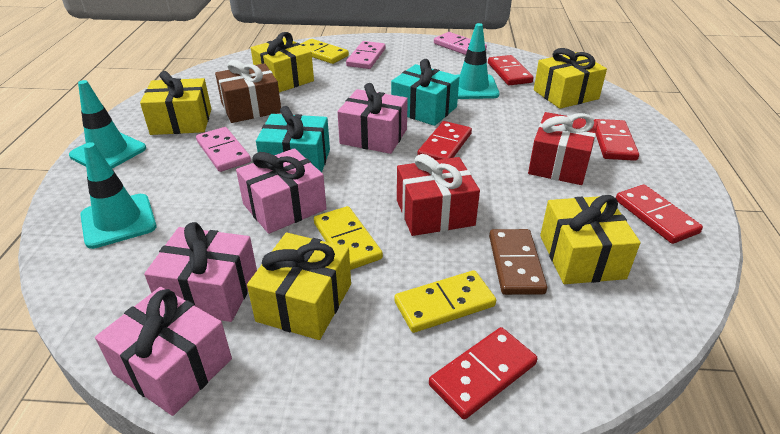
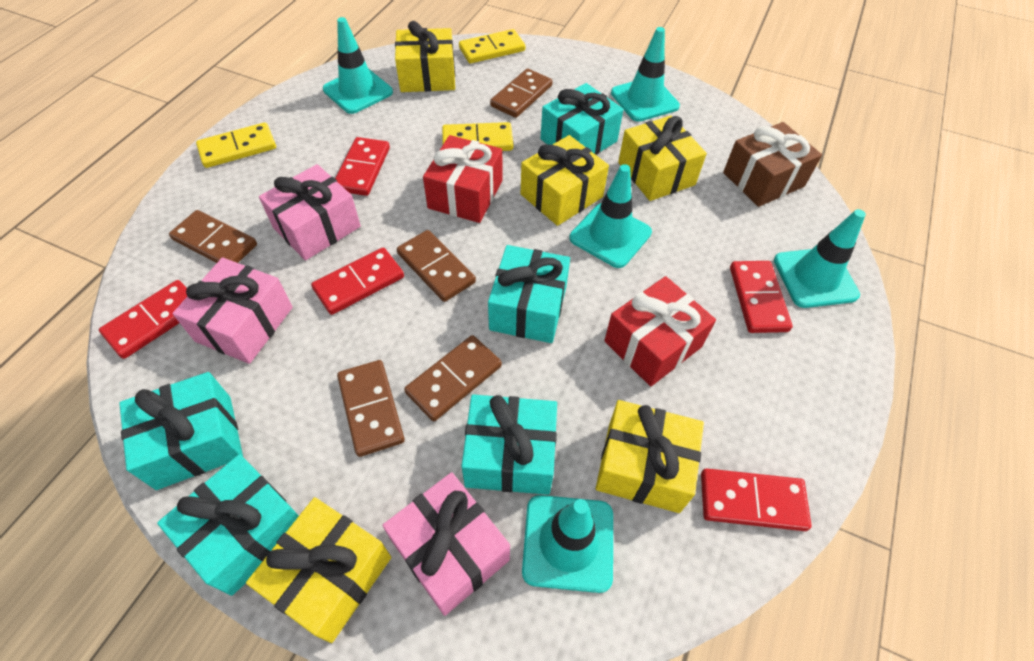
brown domino: 1 -> 5
pink domino: 3 -> 0
pink gift: 4 -> 3
turquoise gift: 2 -> 5
turquoise traffic cone: 3 -> 5

